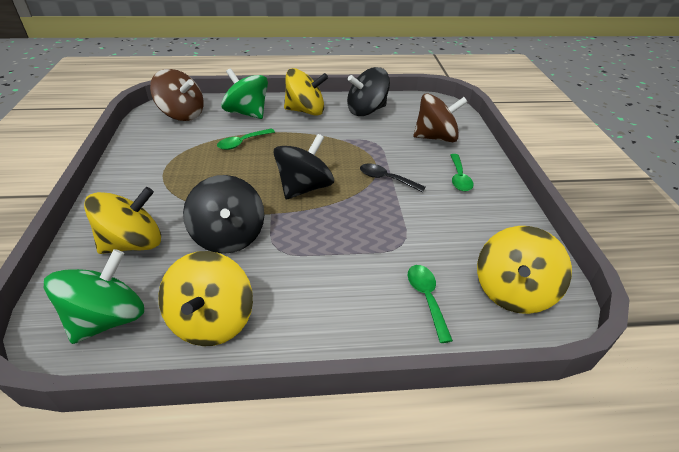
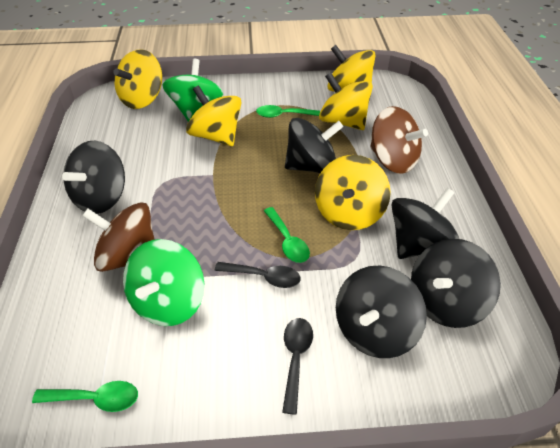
black spinning top: 3 -> 5
black spoon: 1 -> 2
yellow spinning top: 4 -> 5

